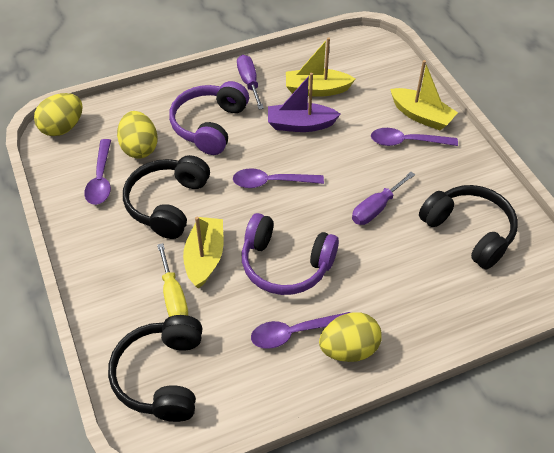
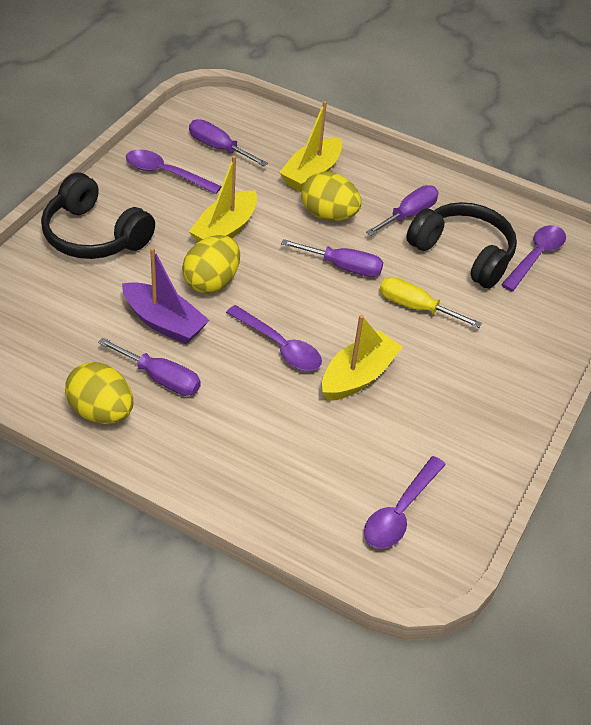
black headphones: 3 -> 2
purple headphones: 2 -> 0
purple screwdriver: 2 -> 4

